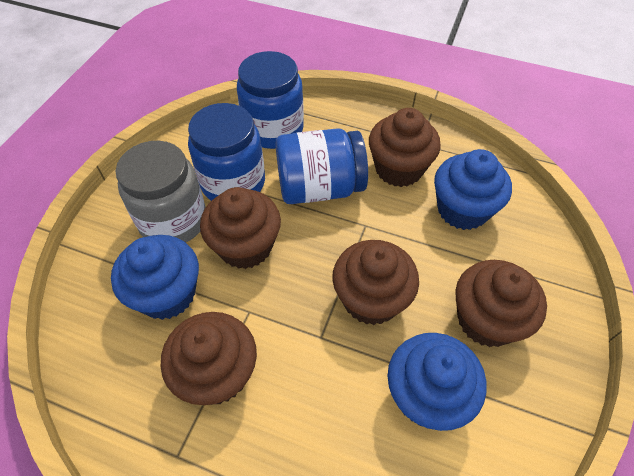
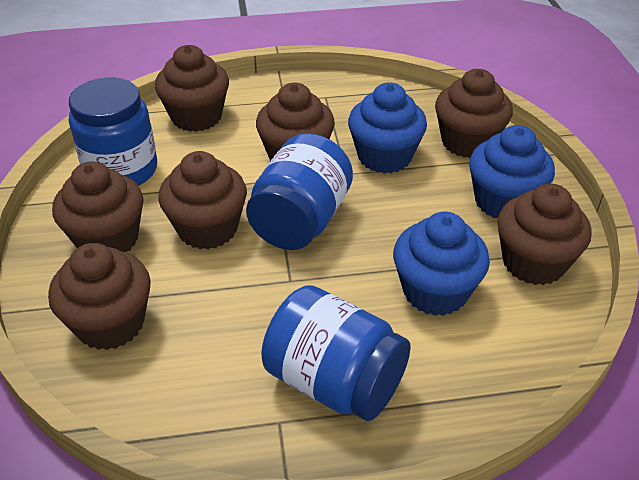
brown cupcake: 5 -> 7
grey jar: 1 -> 0

